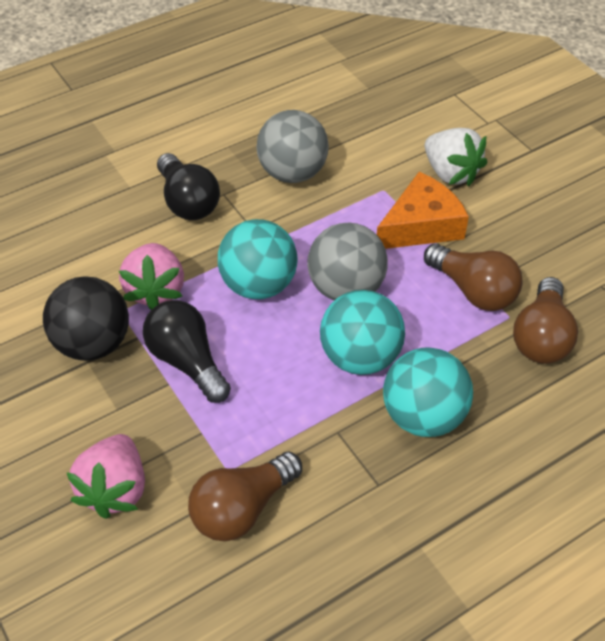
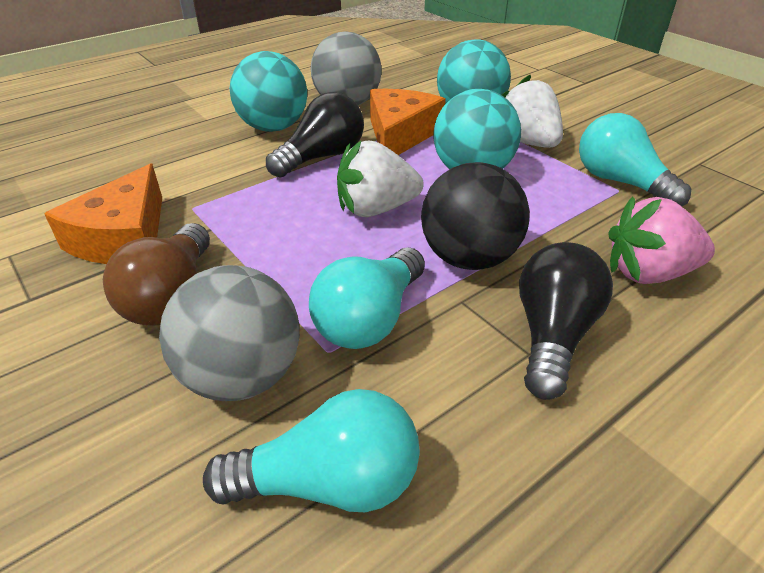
brown light bulb: 3 -> 1
orange cheese: 1 -> 2
pink strawberry: 2 -> 1
turquoise light bulb: 0 -> 3
white strawberry: 1 -> 2

